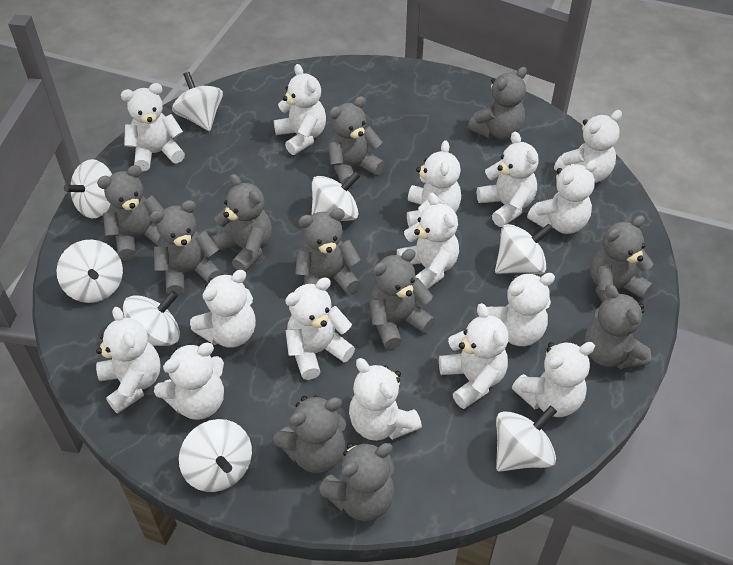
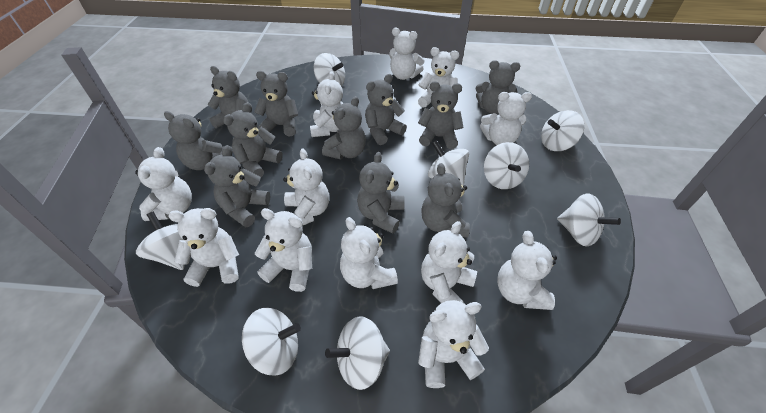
white teddy bear: 15 -> 12

